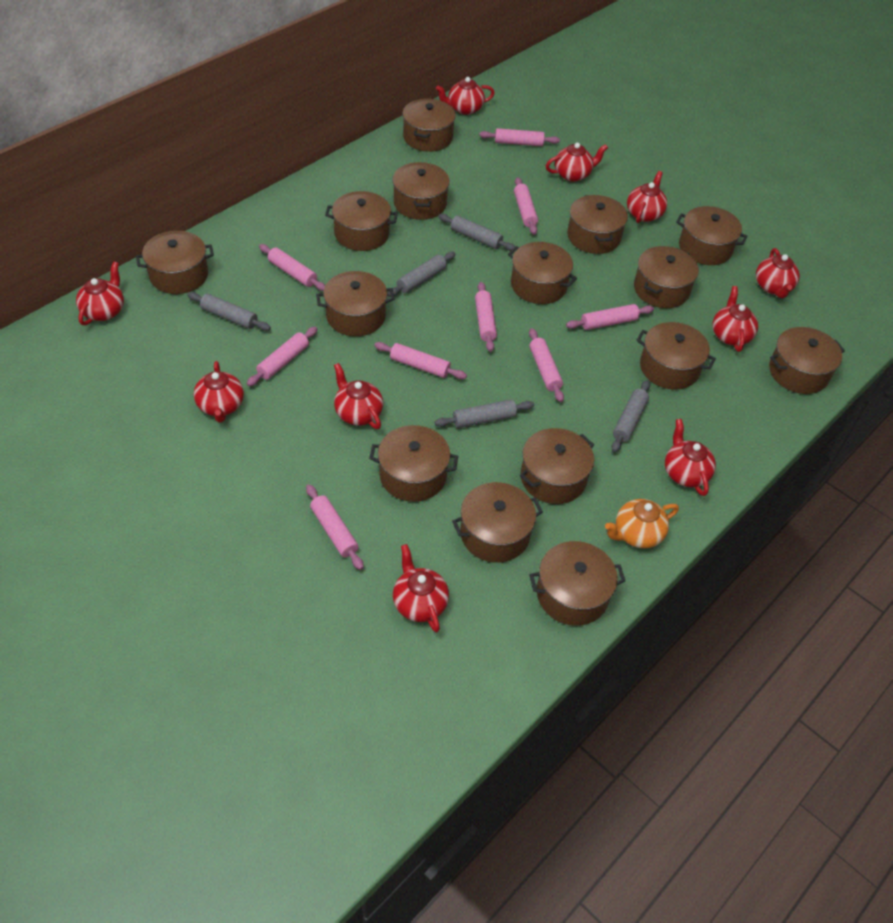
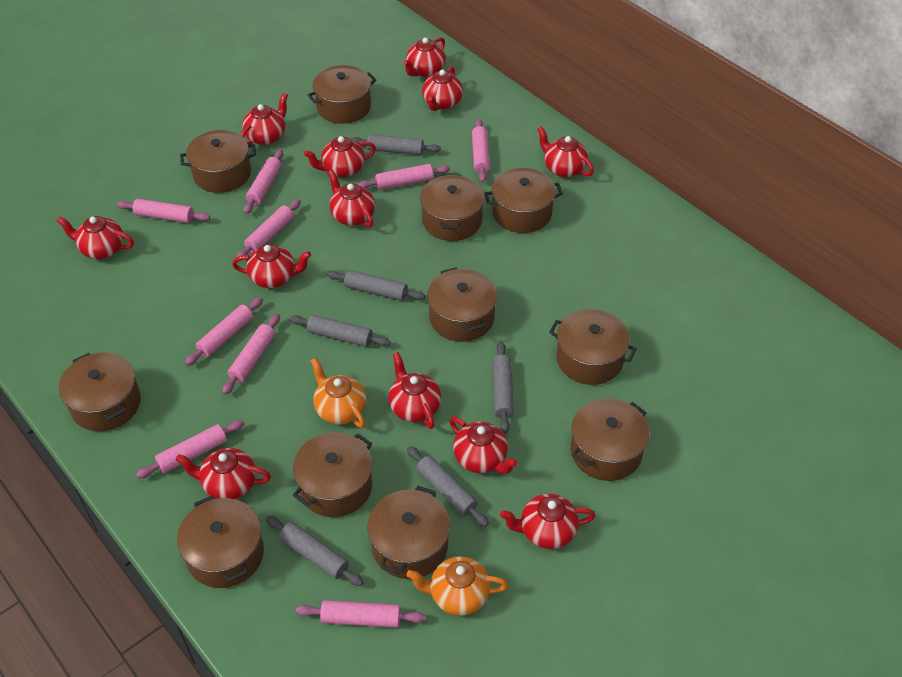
brown pot: 15 -> 11
grey rolling pin: 5 -> 6
orange teapot: 1 -> 2
red teapot: 10 -> 12

